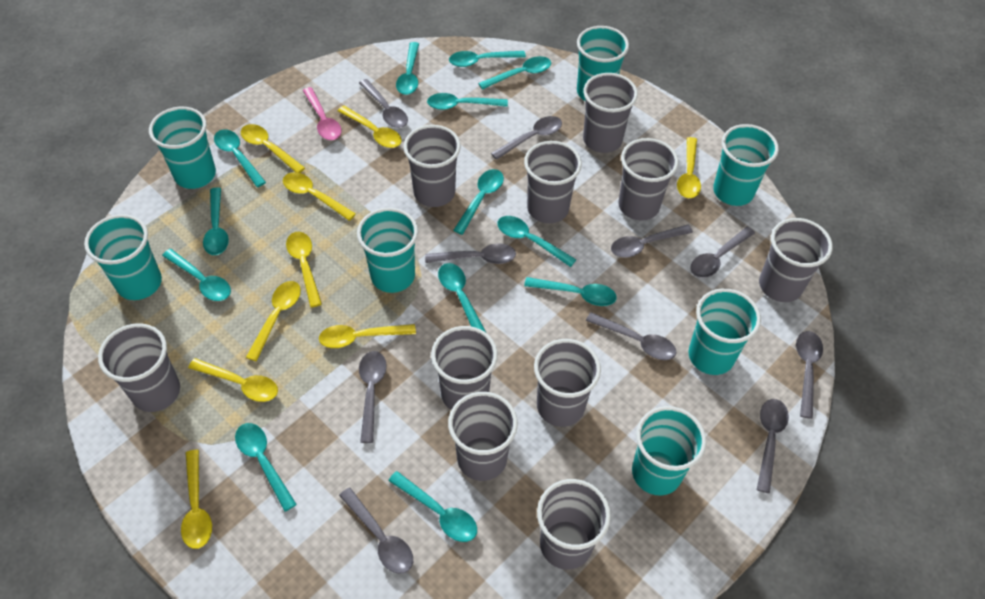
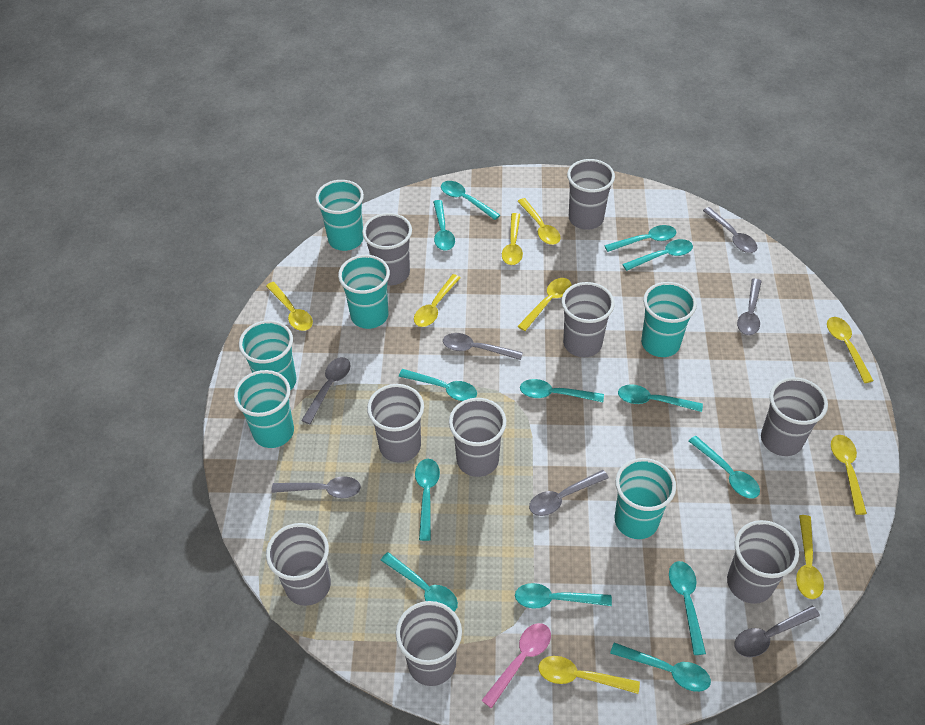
grey cup: 10 -> 9
grey spoon: 10 -> 7
turquoise cup: 7 -> 6

